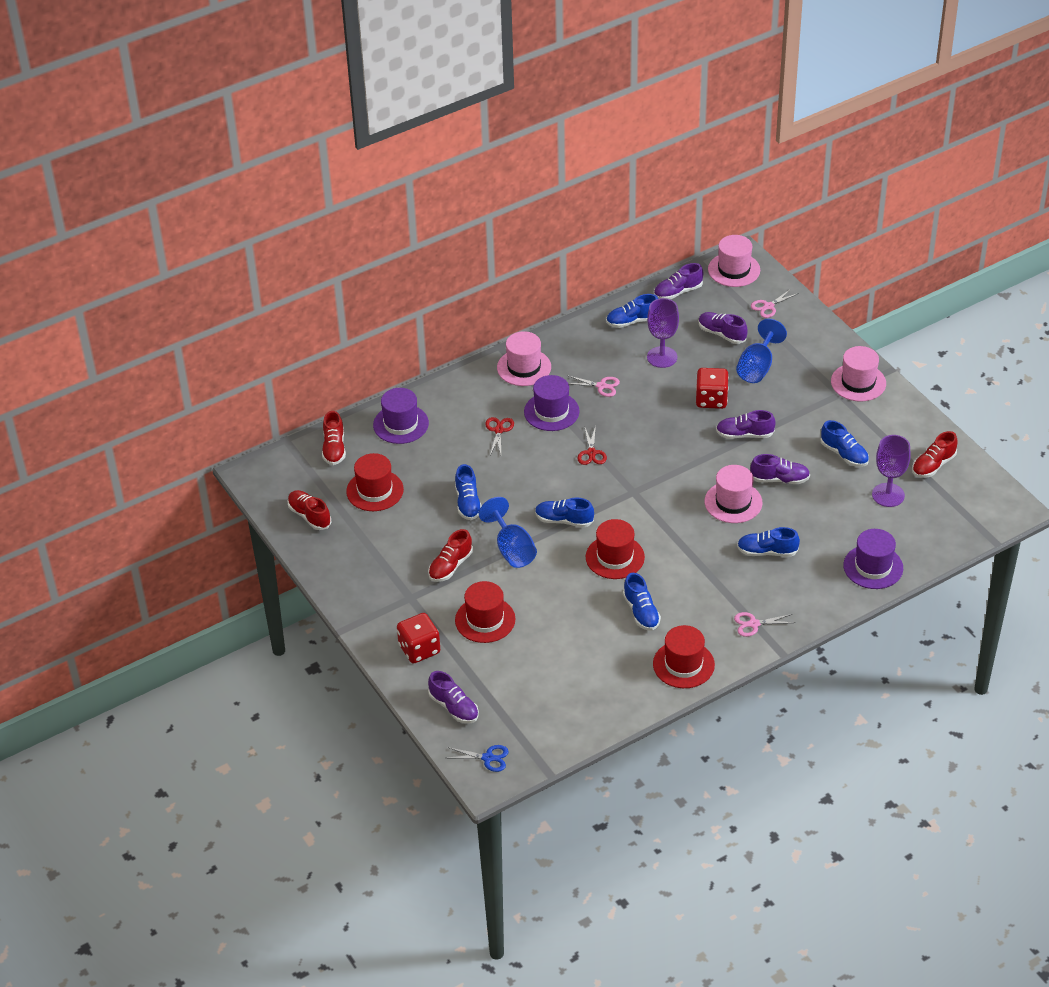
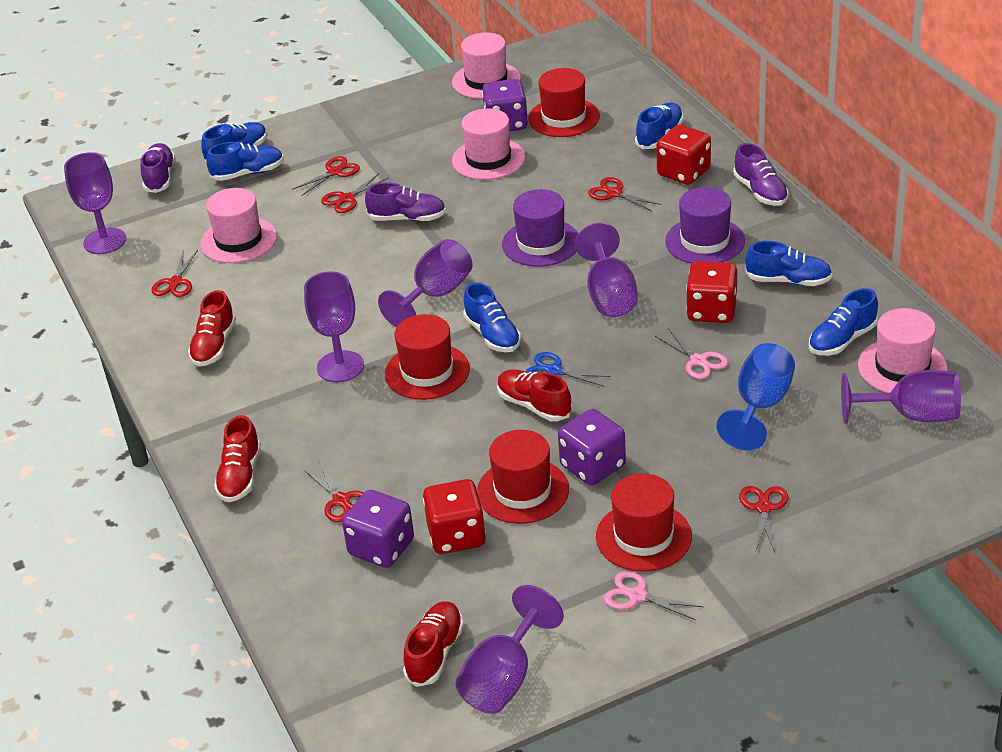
blue goblet: 2 -> 1
pink scissors: 3 -> 2
purple dice: 0 -> 3
purple goblet: 2 -> 6
purple hat: 3 -> 2
purple shoe: 5 -> 3
red dice: 2 -> 3
red scissors: 2 -> 6

